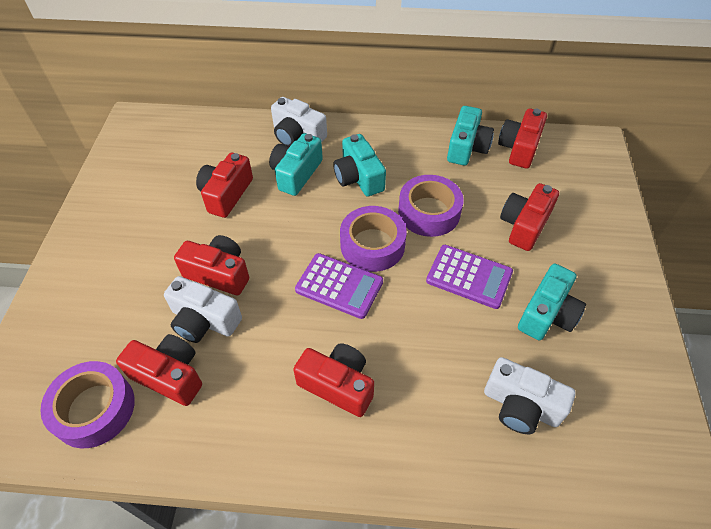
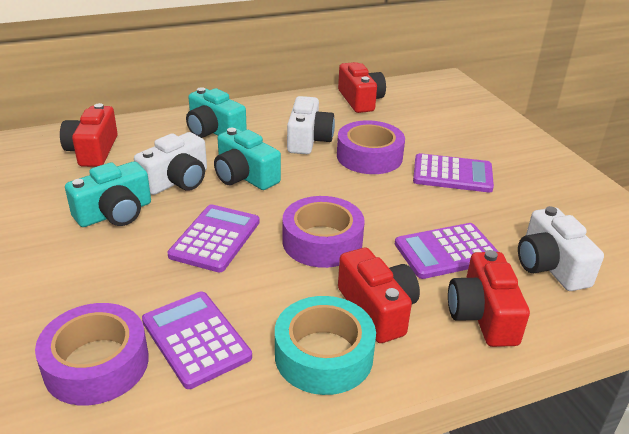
purple calculator: 2 -> 4
red camera: 6 -> 4
turquoise camera: 4 -> 3
turquoise tape: 0 -> 1

